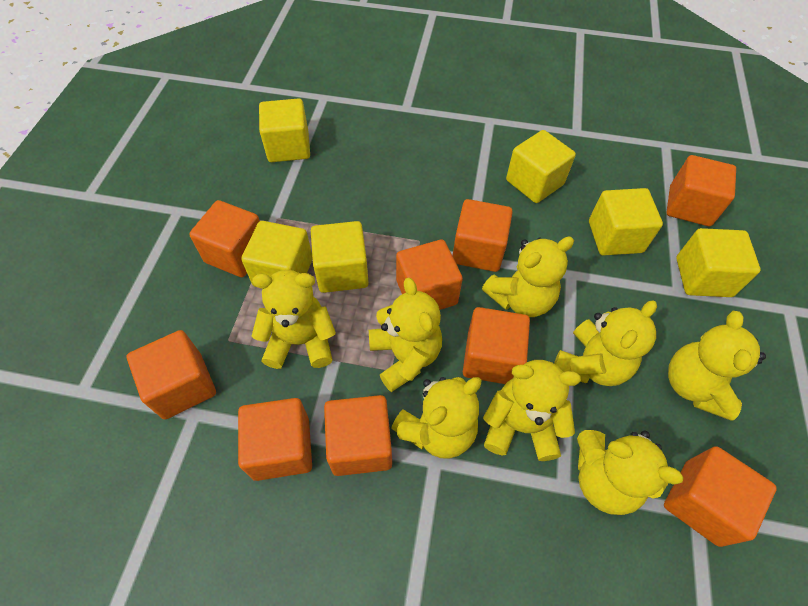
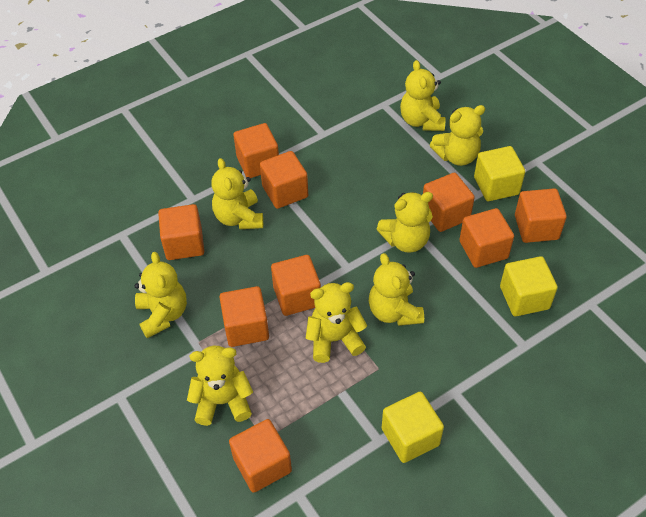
yellow cube: 6 -> 3

